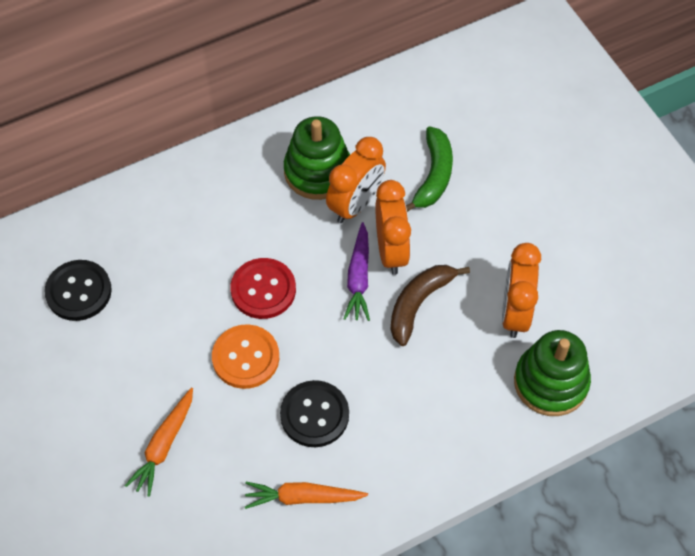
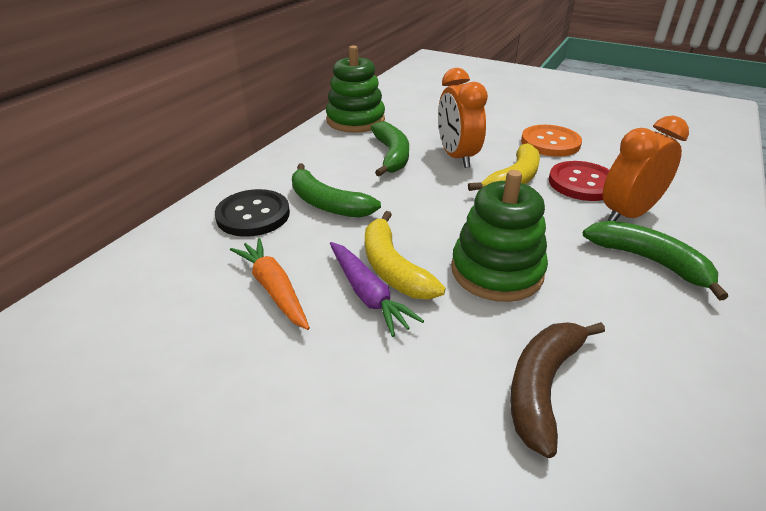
black button: 2 -> 1
green banana: 1 -> 3
orange carrot: 2 -> 1
orange clock: 3 -> 2
yellow banana: 0 -> 2

